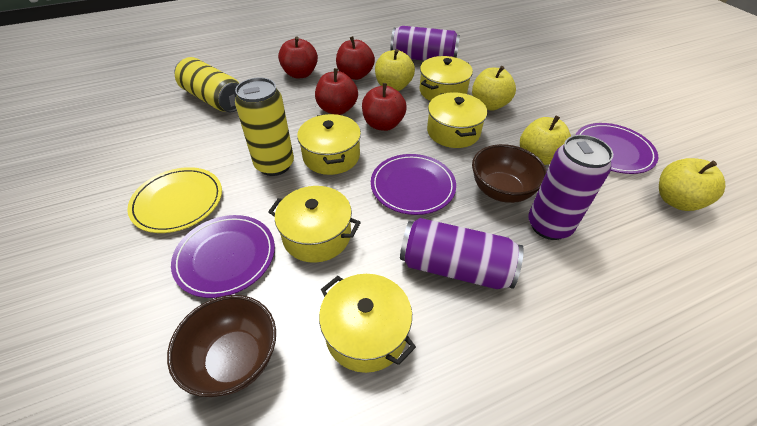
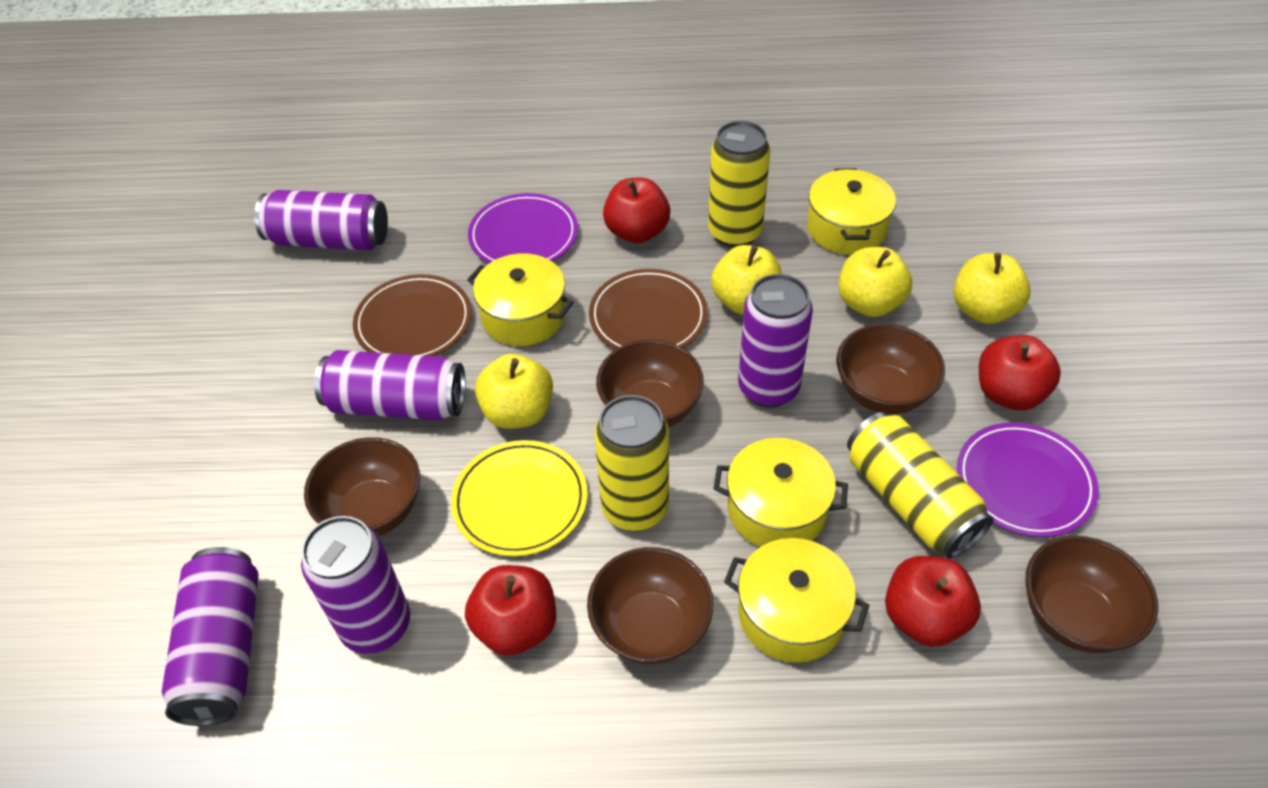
brown bowl: 2 -> 5
brown plate: 0 -> 2
purple can: 3 -> 5
purple plate: 3 -> 2
yellow can: 2 -> 3
yellow pot: 5 -> 4

